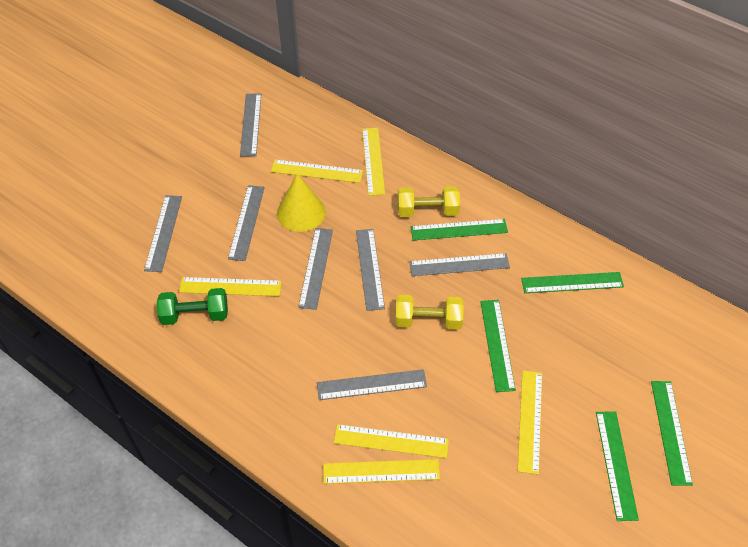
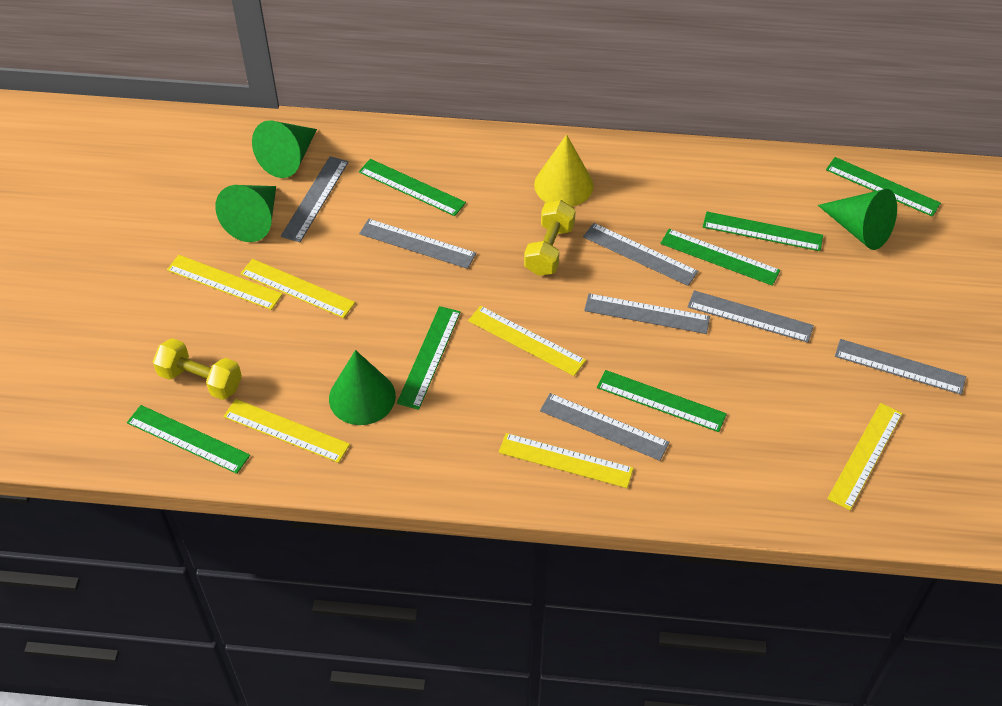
green cone: 0 -> 4
green dumbbell: 1 -> 0
green ruler: 5 -> 7

